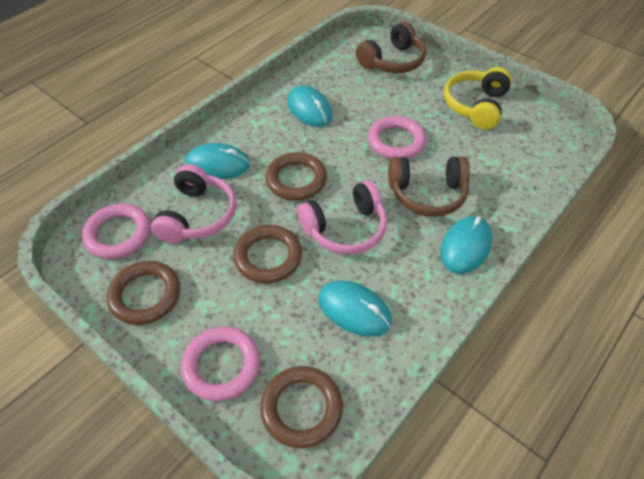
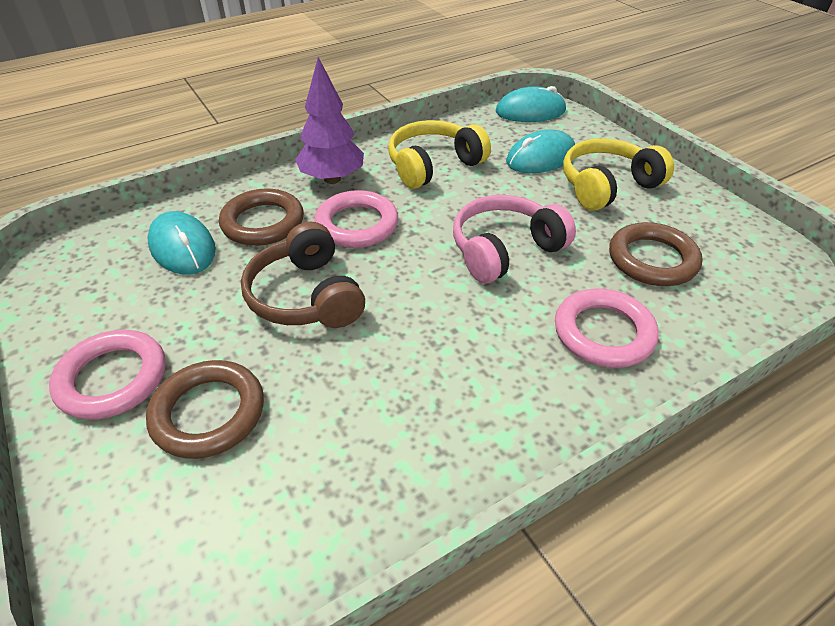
brown headphones: 2 -> 1
brown ring: 4 -> 3
pink headphones: 2 -> 1
purple tree: 0 -> 1
turquoise mouse: 4 -> 3
yellow headphones: 1 -> 2

